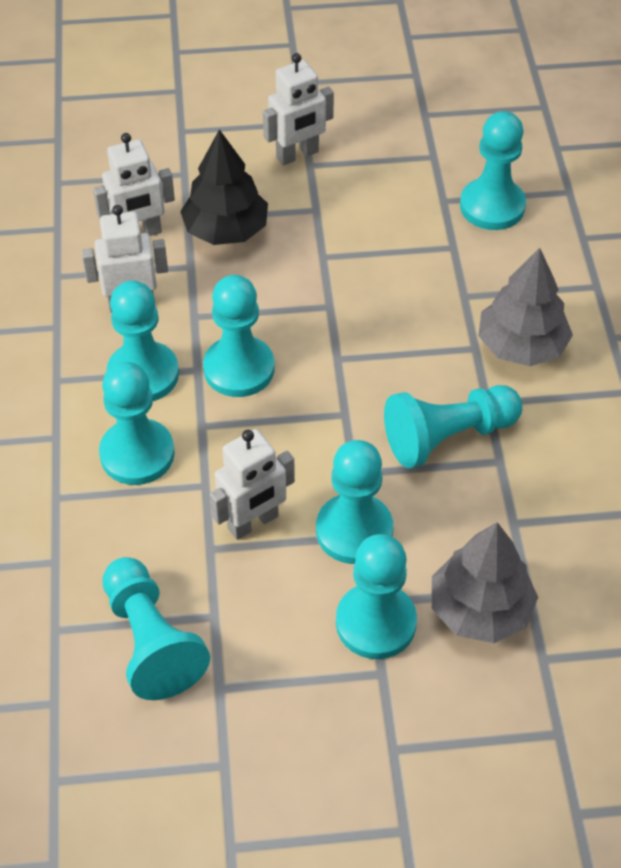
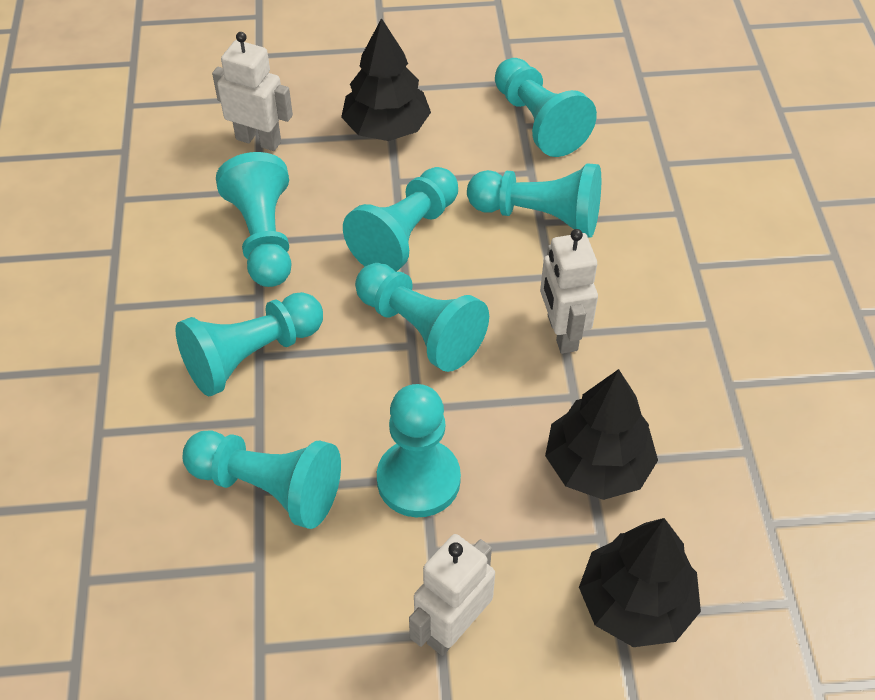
black tree: 1 -> 3
grey tree: 2 -> 0
white robot: 4 -> 3

